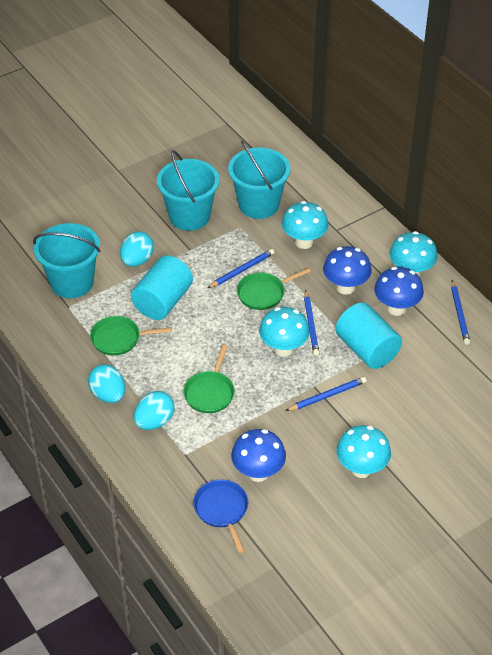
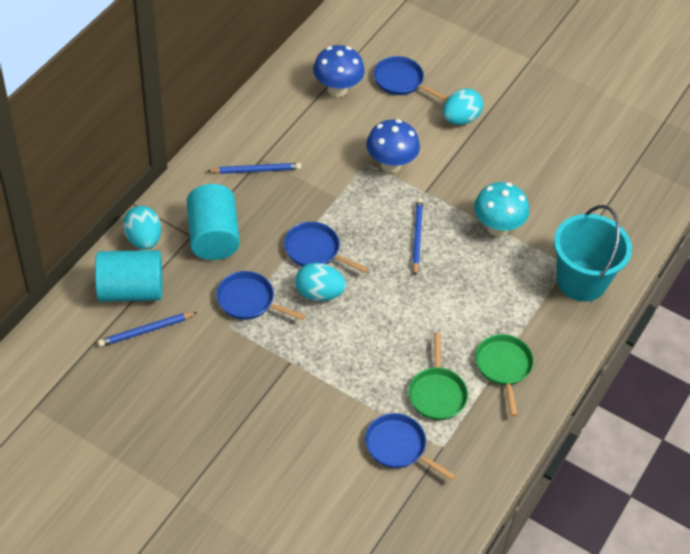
blue mushroom: 3 -> 2
blue pan: 1 -> 4
blue pencil: 4 -> 3
green pan: 3 -> 2
turquoise bucket: 3 -> 1
turquoise mushroom: 4 -> 1

